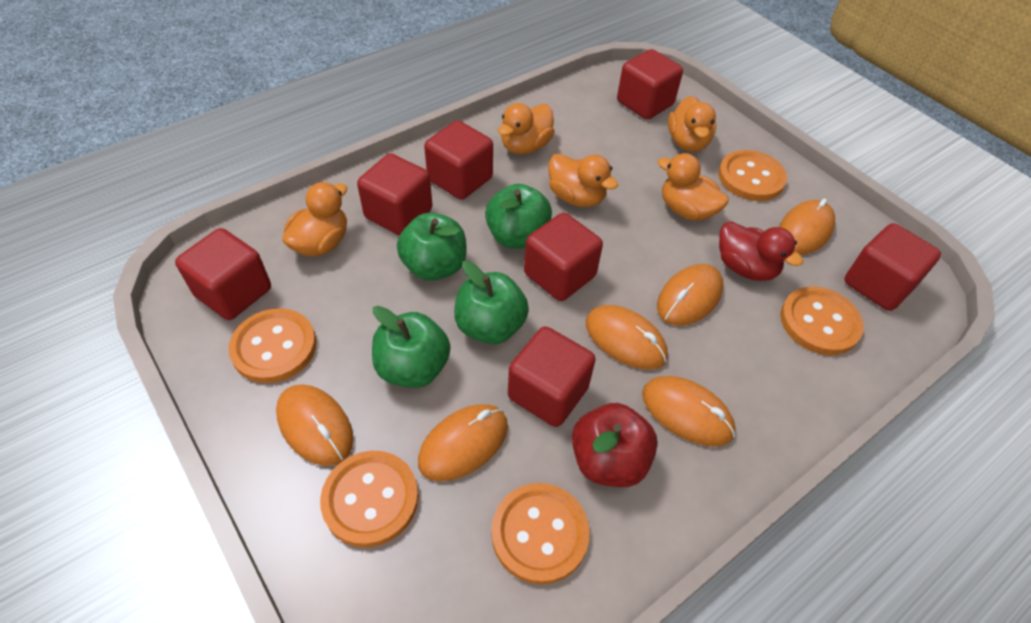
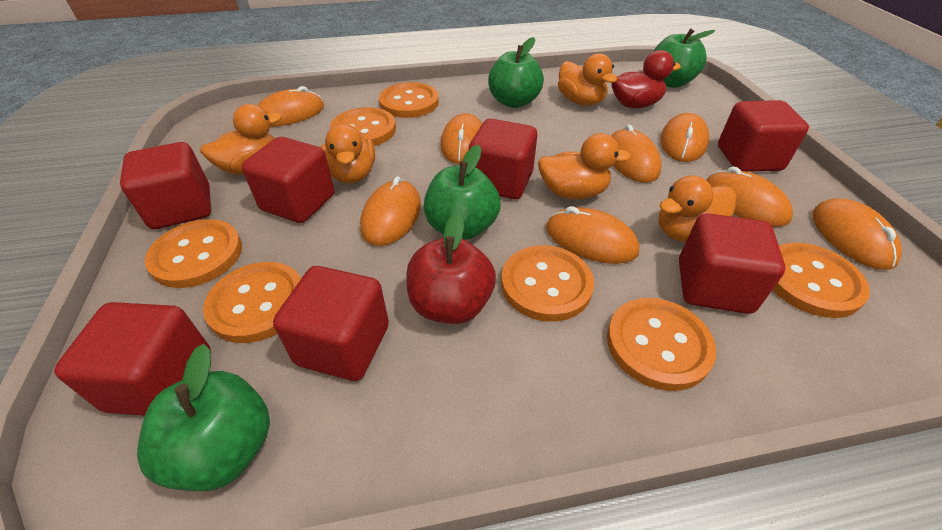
orange button: 5 -> 7
orange mouse: 6 -> 8

